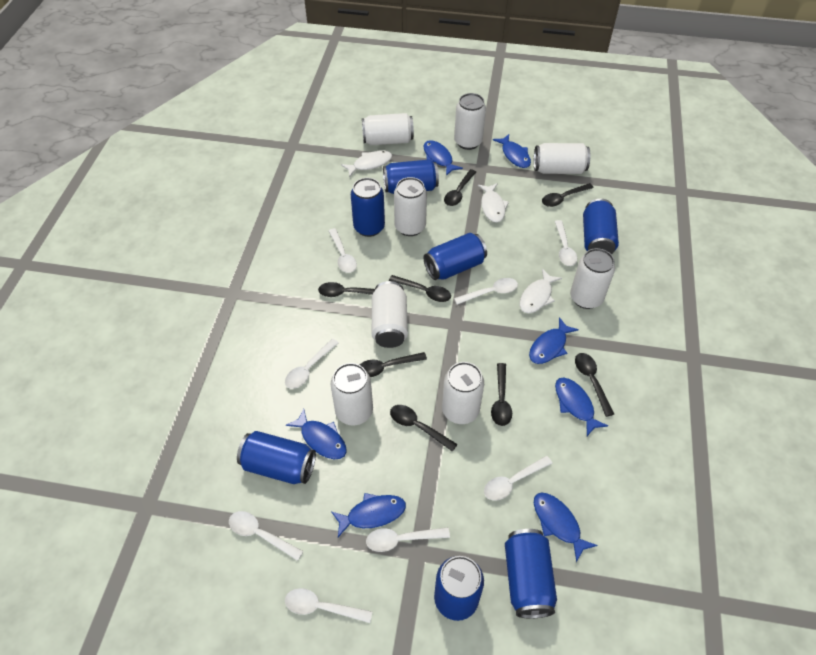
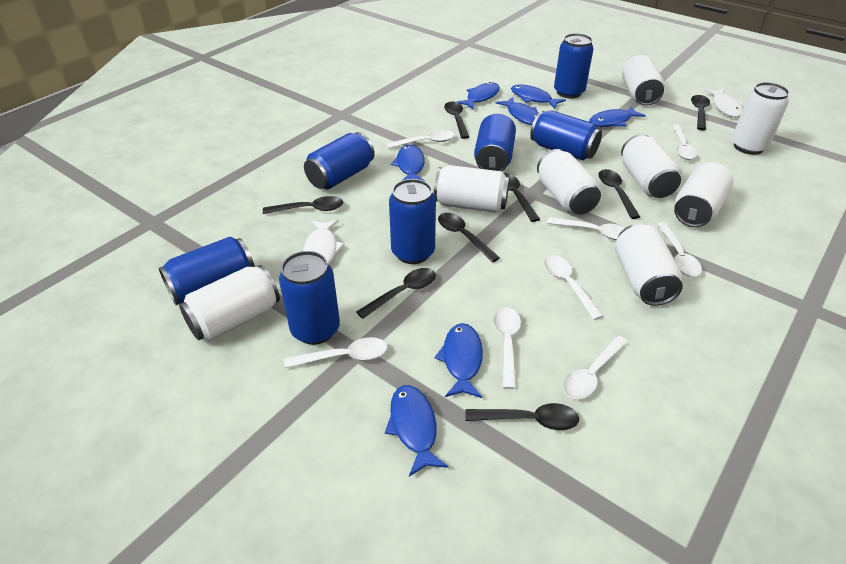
white fish: 3 -> 2

